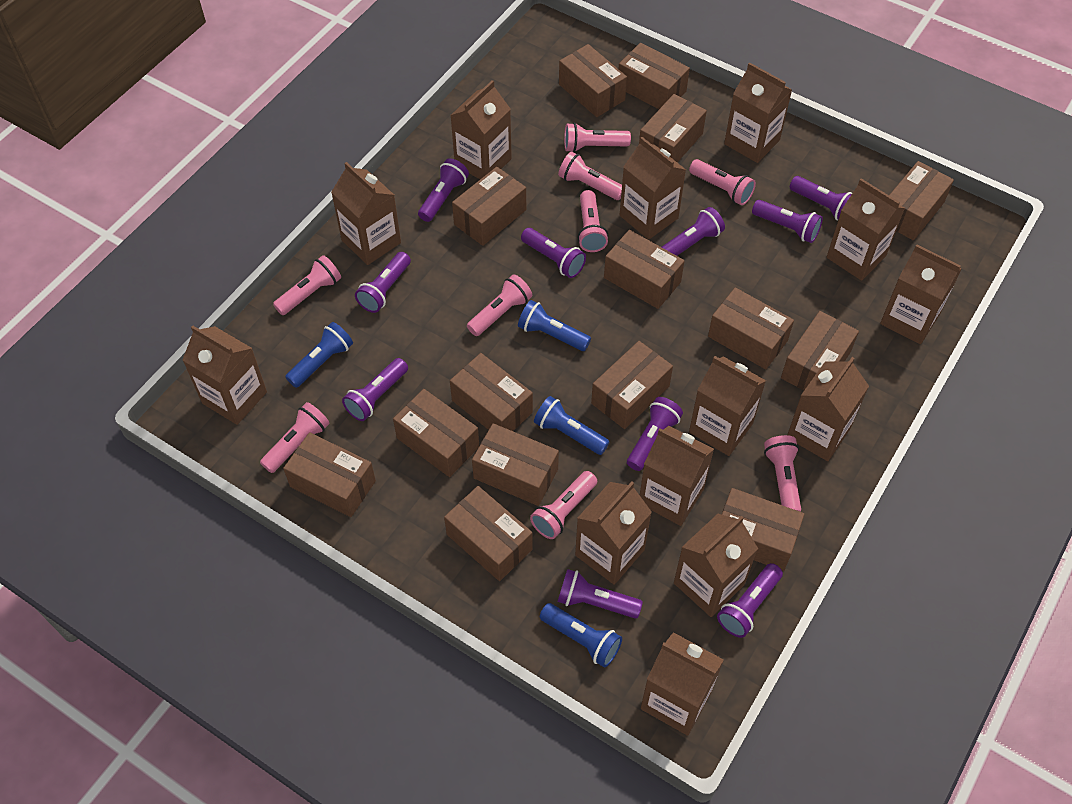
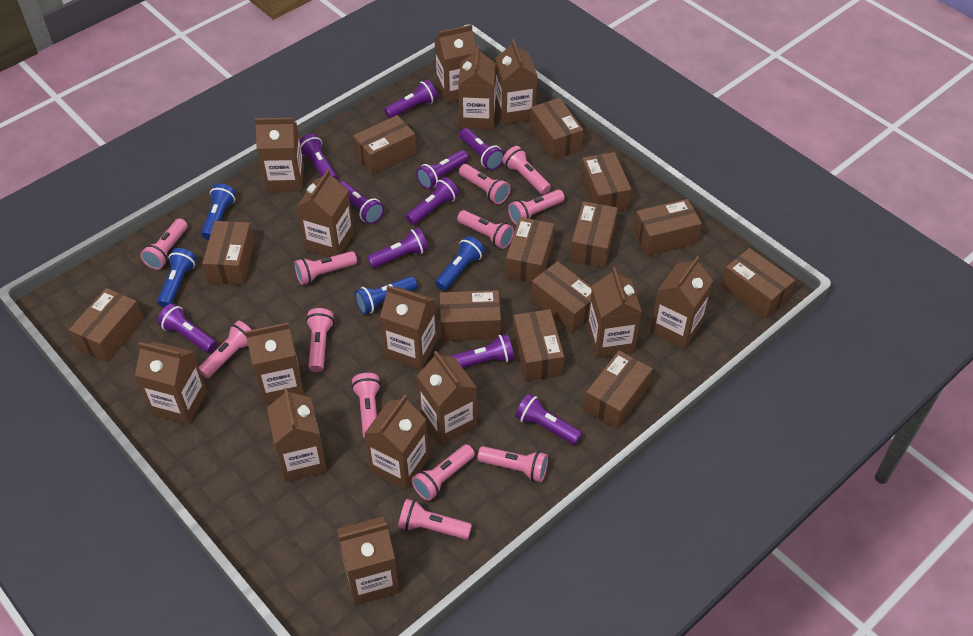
brown box: 15 -> 13
brown carton: 13 -> 14
pink flashlight: 9 -> 12

